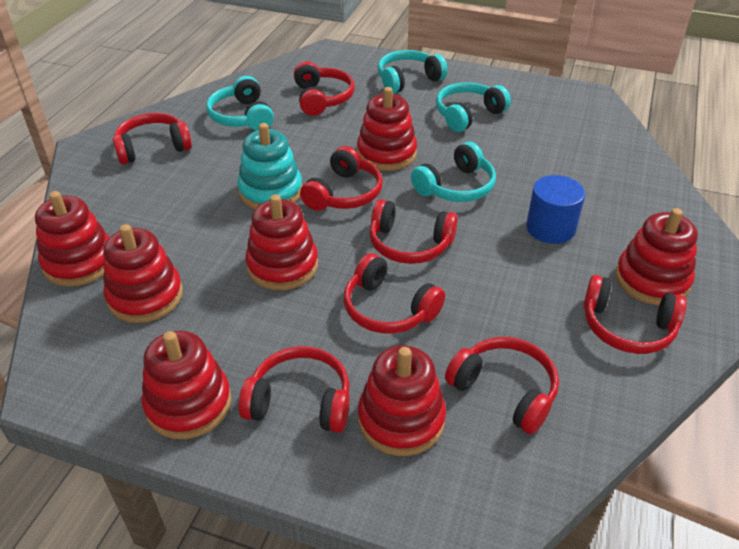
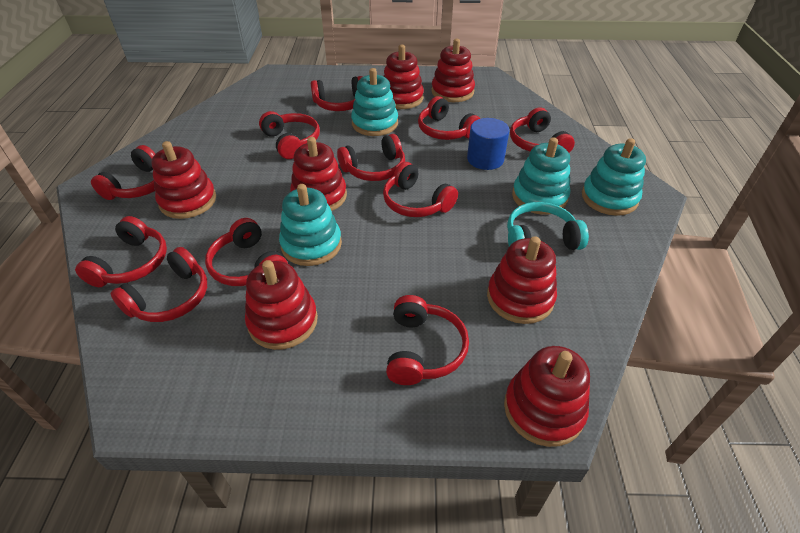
red headphones: 8 -> 11
turquoise headphones: 4 -> 1
turquoise stacking toy: 1 -> 4

